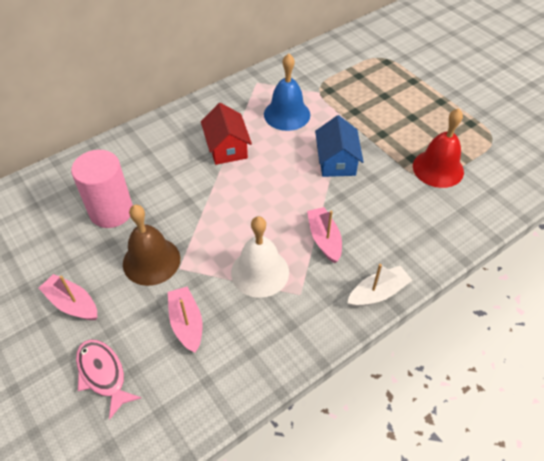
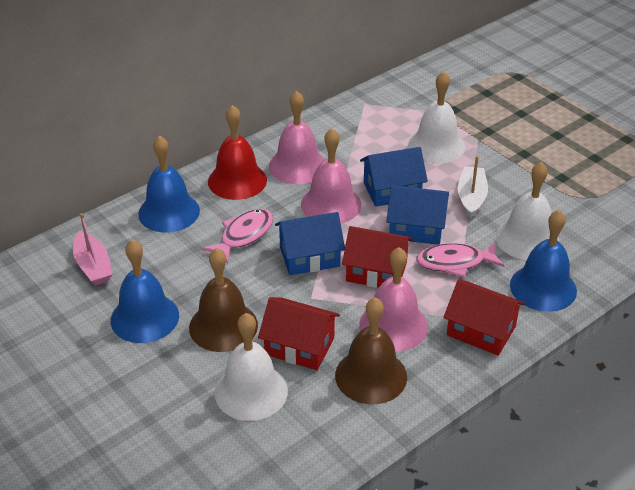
blue bell: 1 -> 3
blue house: 1 -> 3
brown bell: 1 -> 2
pink bell: 0 -> 3
pink boat: 3 -> 1
pink cylinder: 1 -> 0
pink fish: 1 -> 2
red house: 1 -> 3
white bell: 1 -> 3

